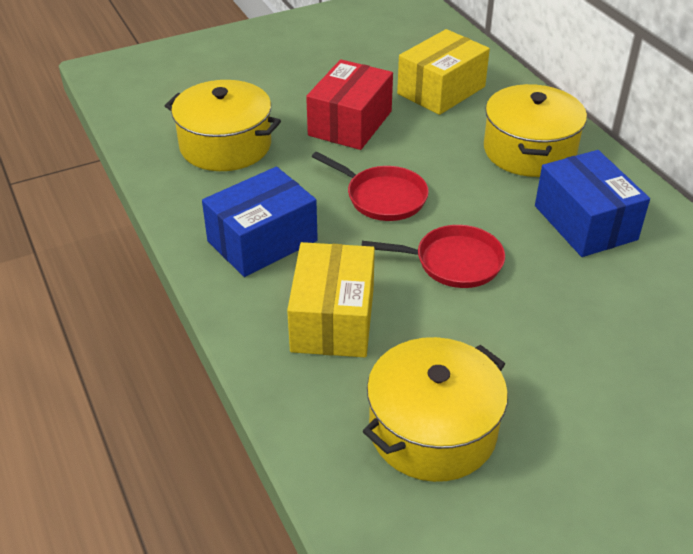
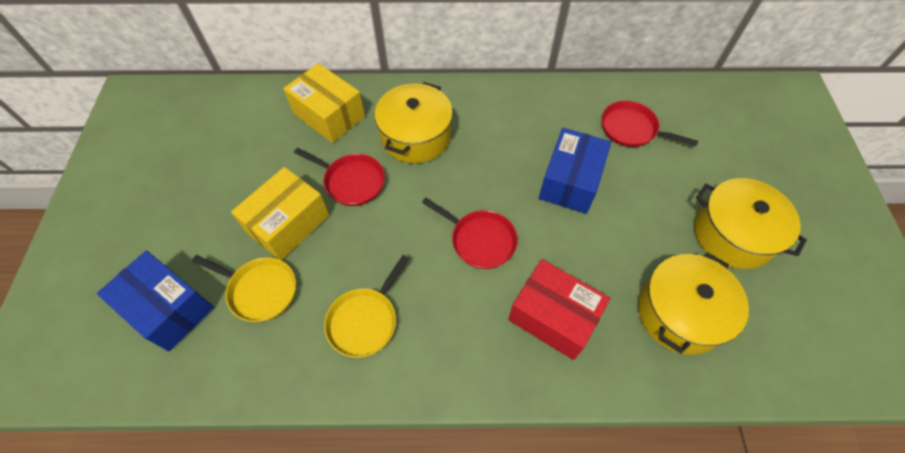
red pan: 2 -> 3
yellow pan: 0 -> 2

